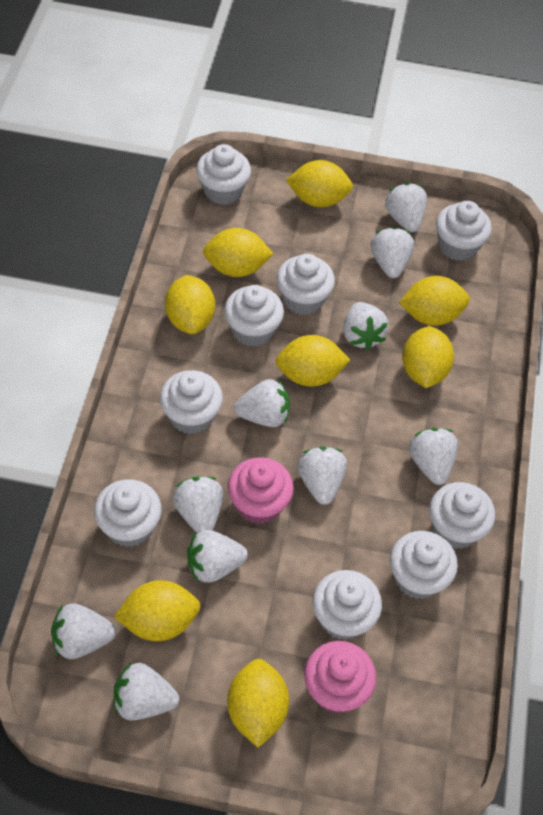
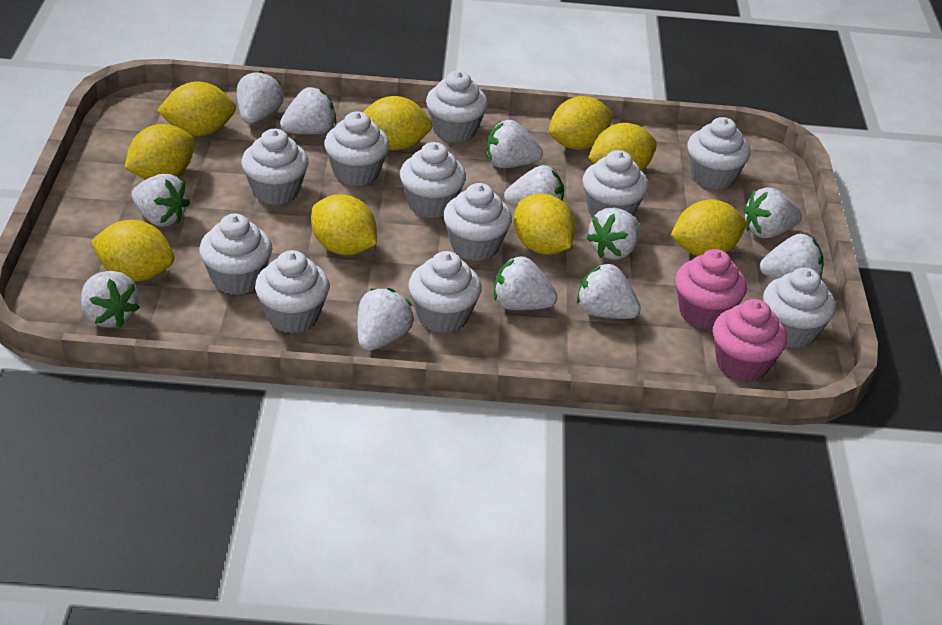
white cupcake: 9 -> 11
white strawberry: 10 -> 12
yellow lemon: 8 -> 9

